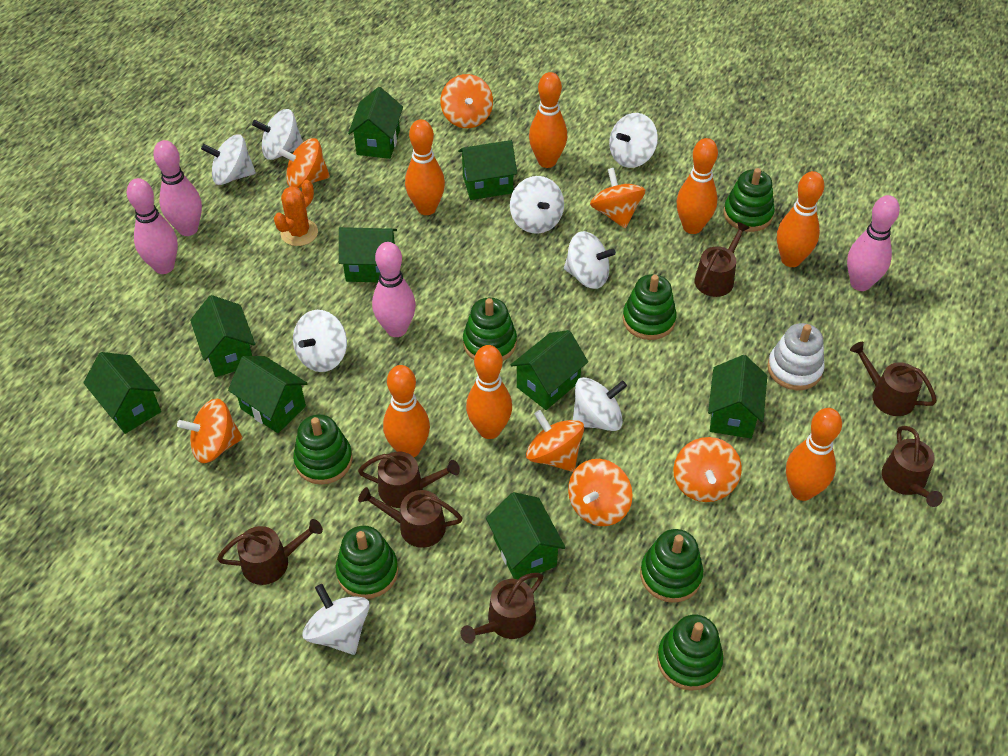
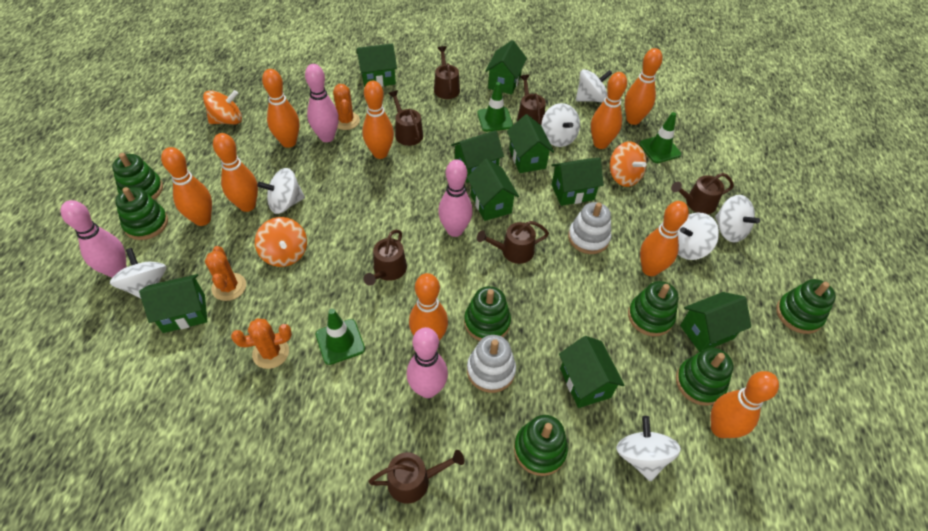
green traffic cone: 0 -> 3
orange bowling pin: 7 -> 9
orange cactus: 1 -> 3
orange spinning top: 7 -> 3
white spinning top: 8 -> 7
white stacking toy: 1 -> 2

